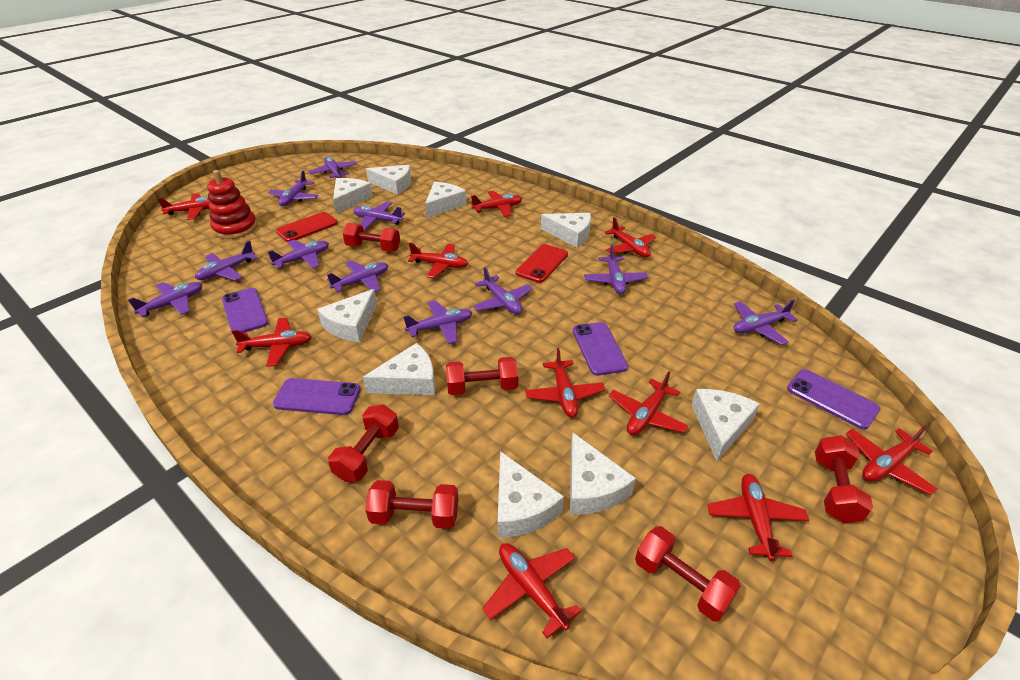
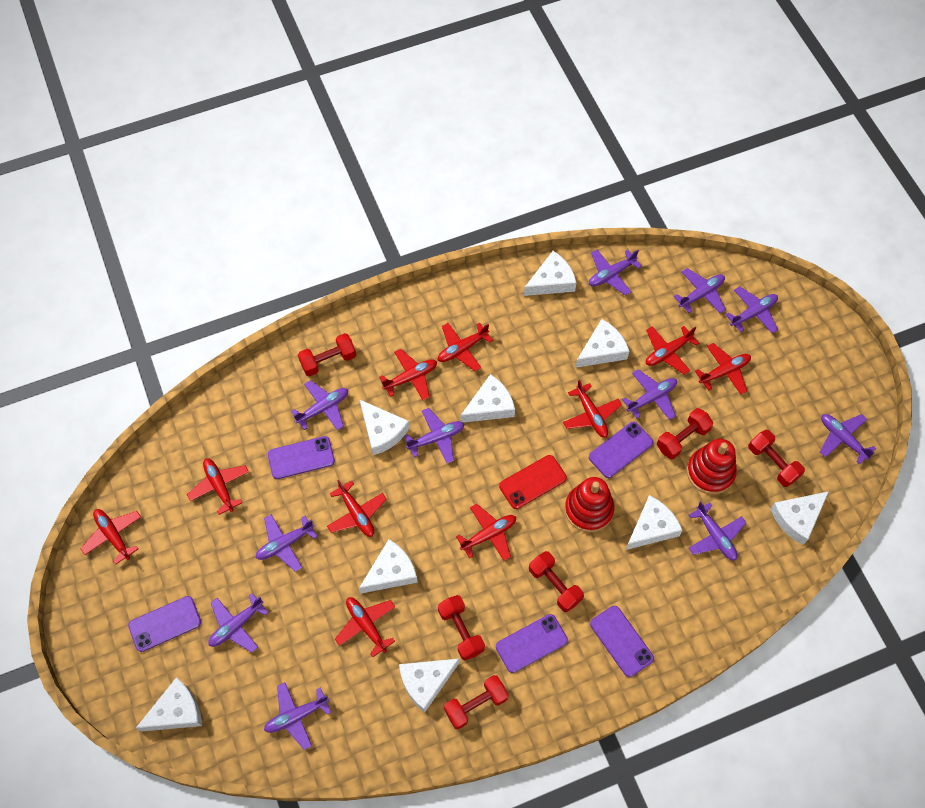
purple phone: 4 -> 5
red phone: 2 -> 1
red stacking toy: 1 -> 2

